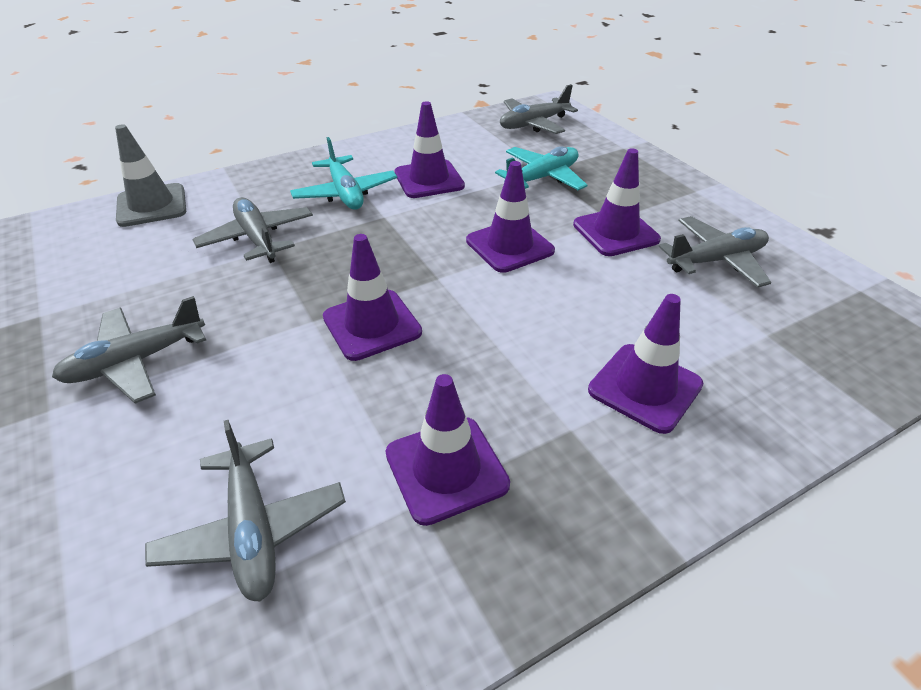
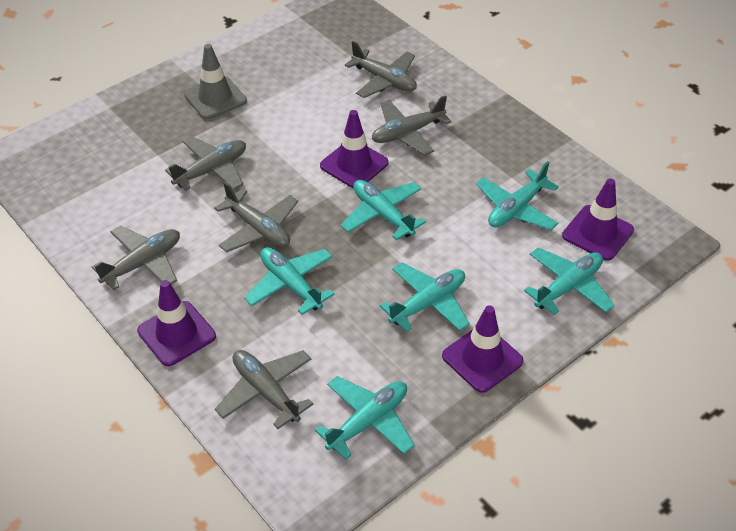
grey plane: 5 -> 6
purple traffic cone: 6 -> 4
turquoise plane: 2 -> 6

